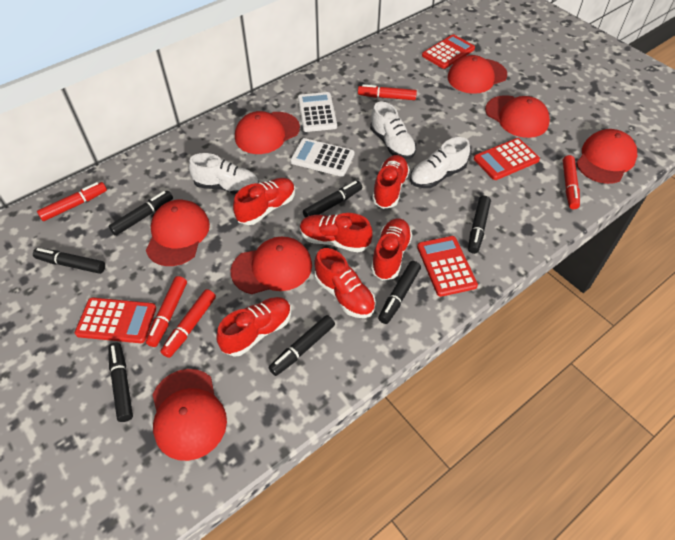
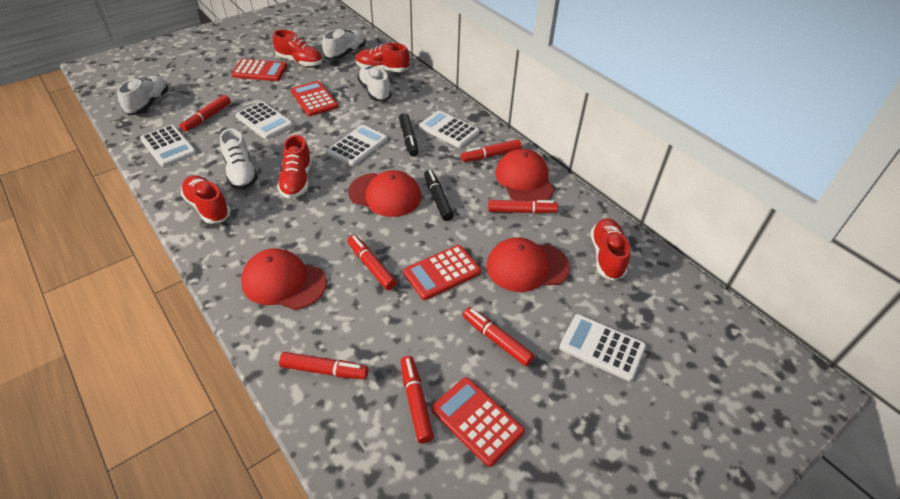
black marker: 7 -> 2
red cap: 7 -> 4
red marker: 5 -> 7
red shoe: 6 -> 5
white calculator: 2 -> 5
white shoe: 3 -> 4

